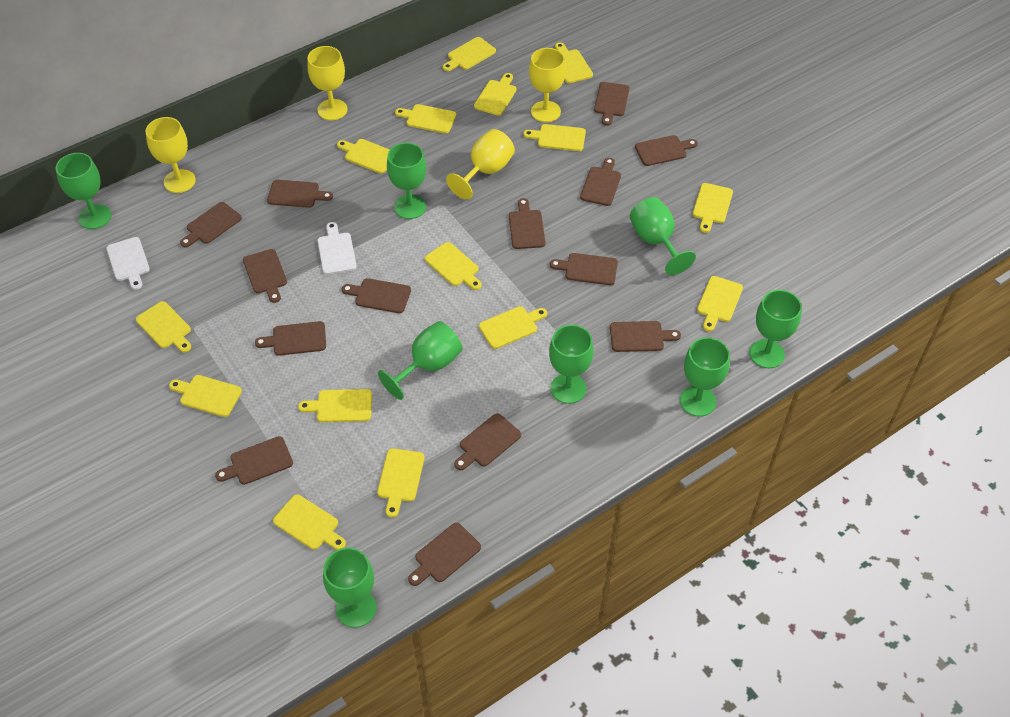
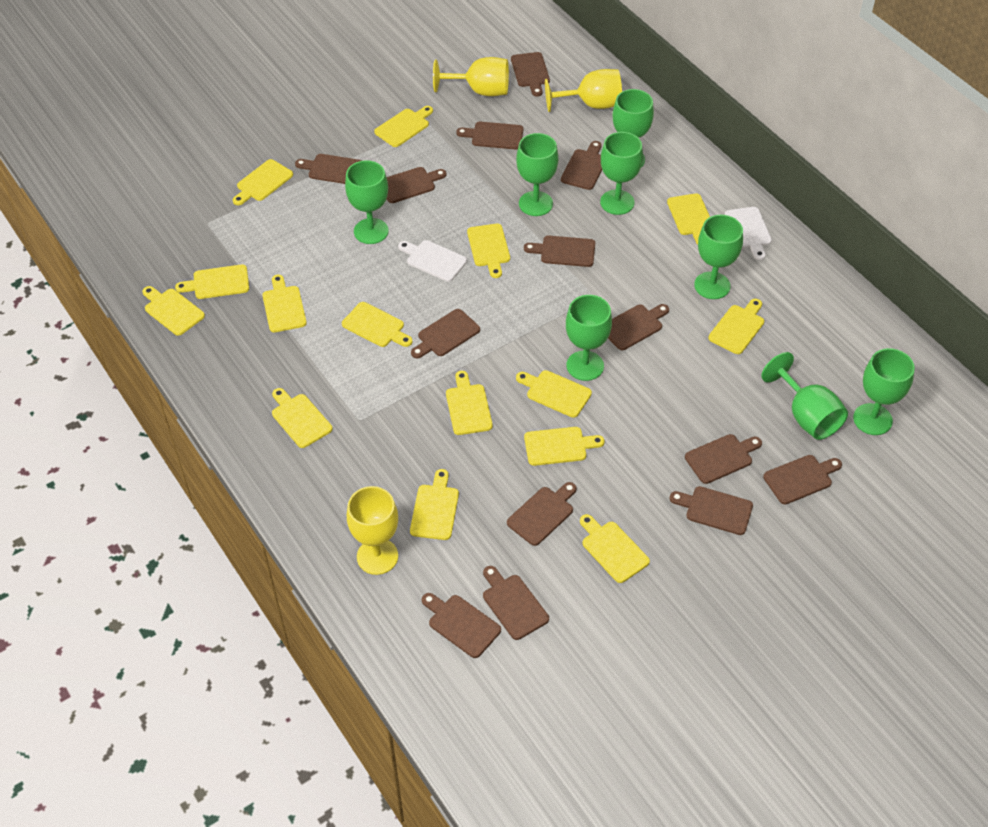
yellow goblet: 4 -> 3

